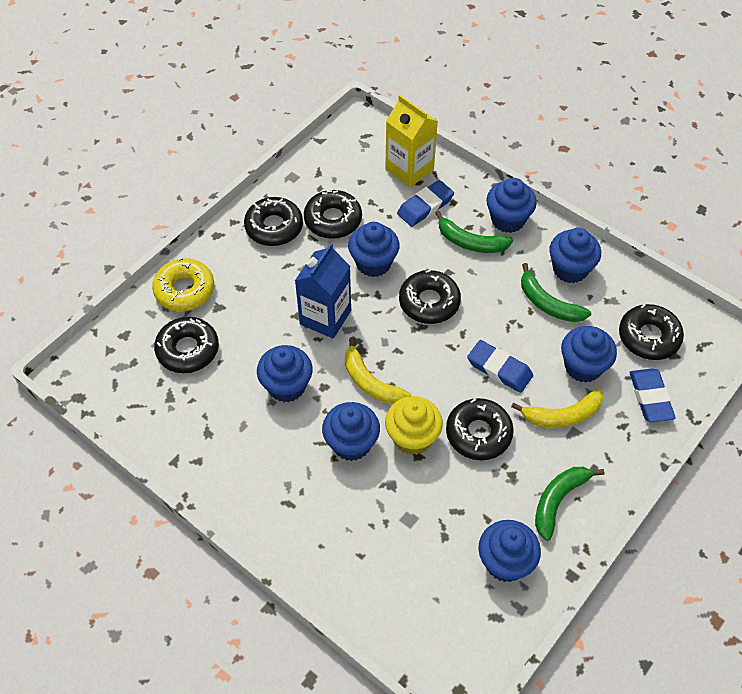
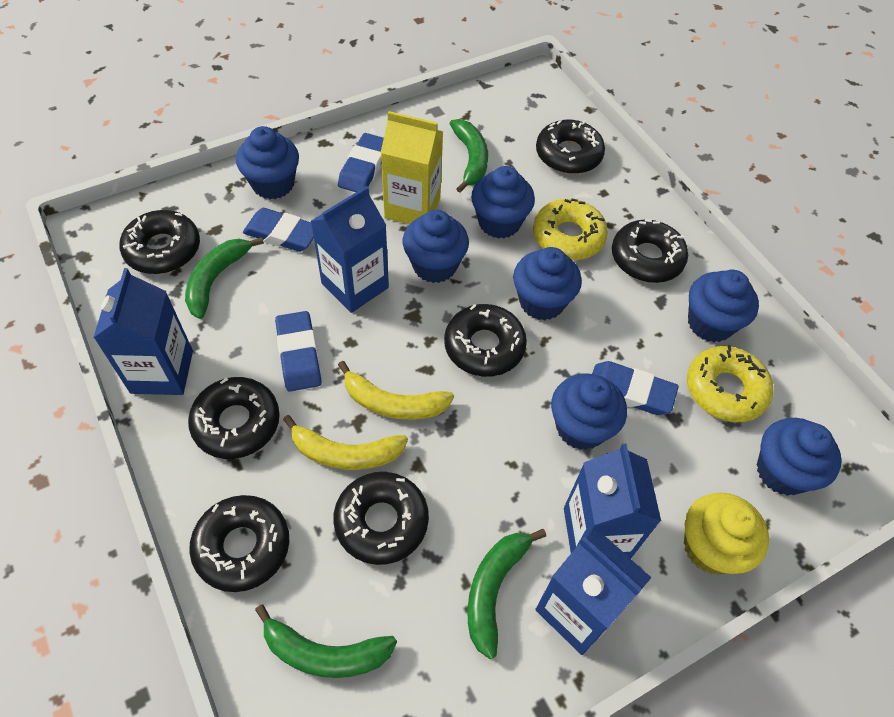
black donut: 6 -> 7
blue carton: 1 -> 4
blue eraser: 3 -> 4
green banana: 3 -> 4
yellow donut: 1 -> 2

